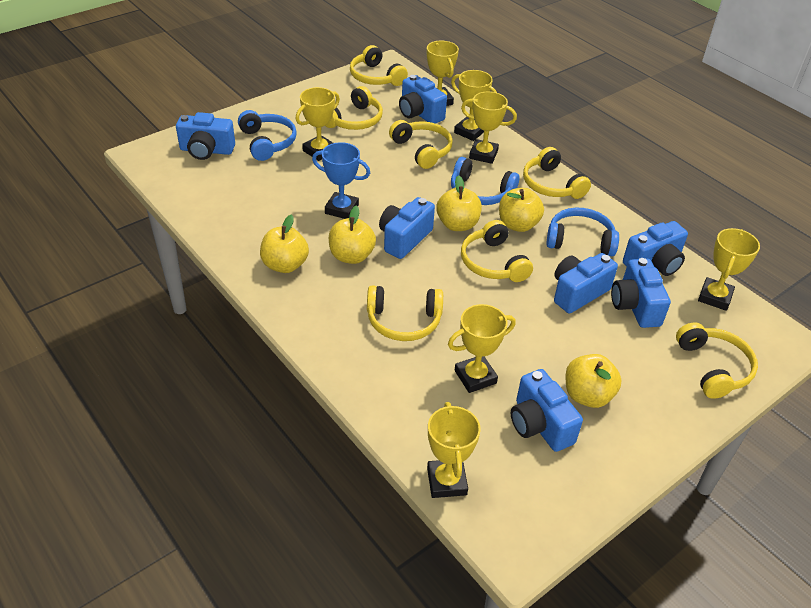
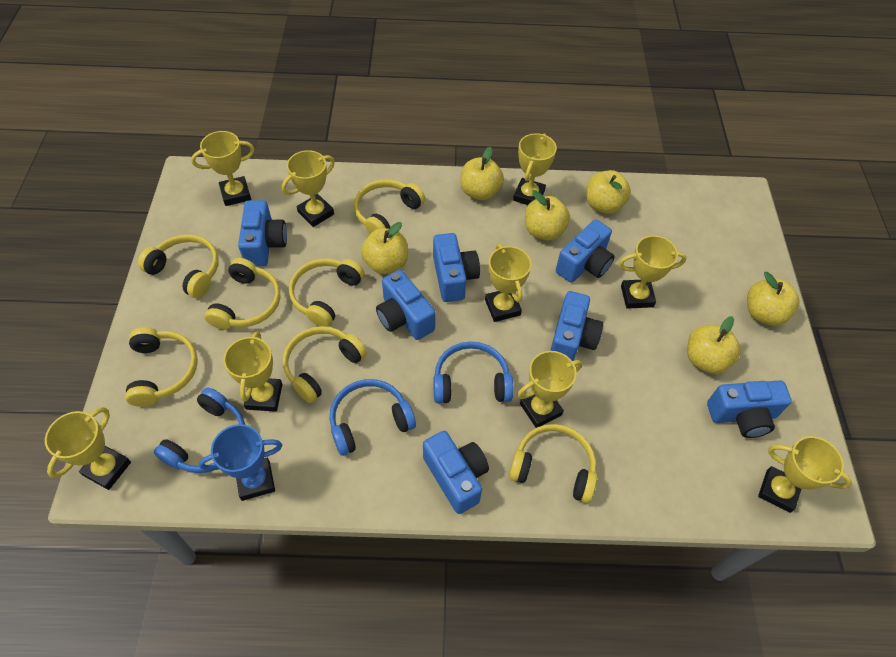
yellow apple: 5 -> 6
yellow trophy: 7 -> 9

